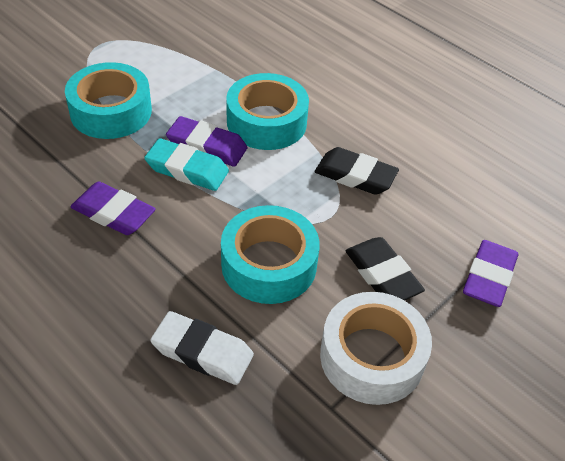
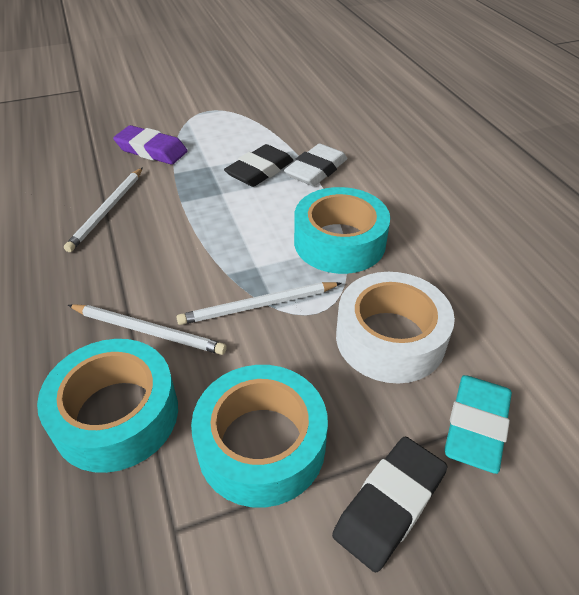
purple eraser: 3 -> 1
white pencil: 0 -> 3

